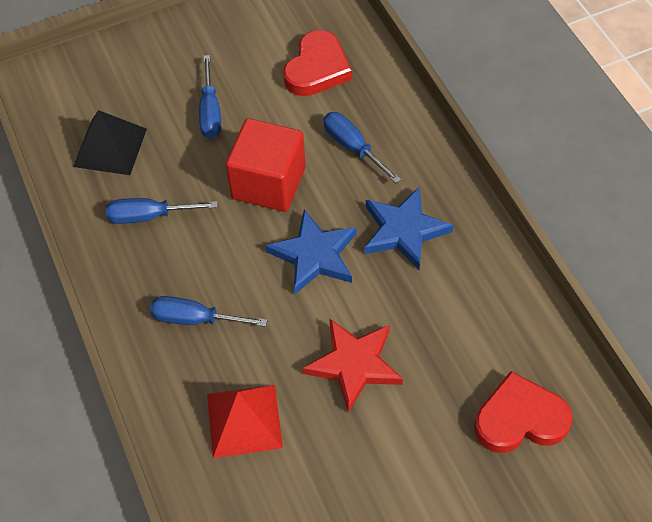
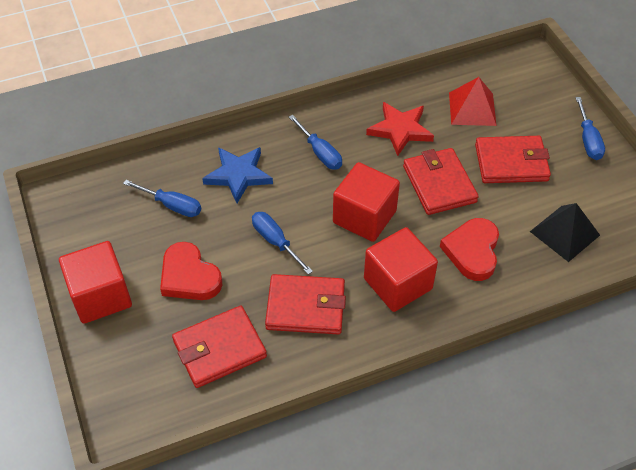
blue star: 2 -> 1
red cube: 1 -> 3
red wallet: 0 -> 4

